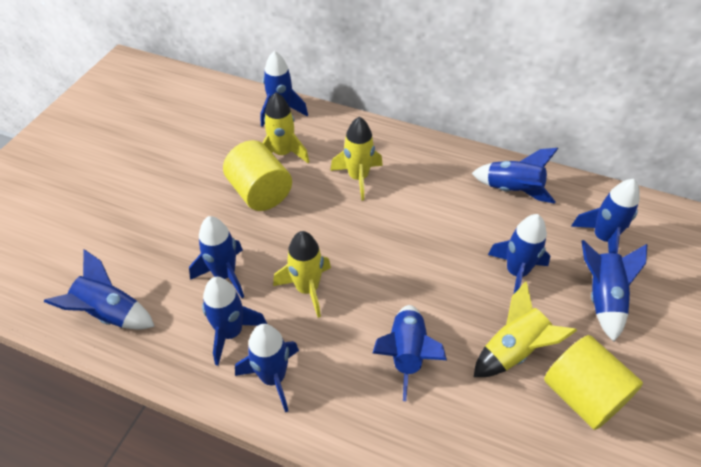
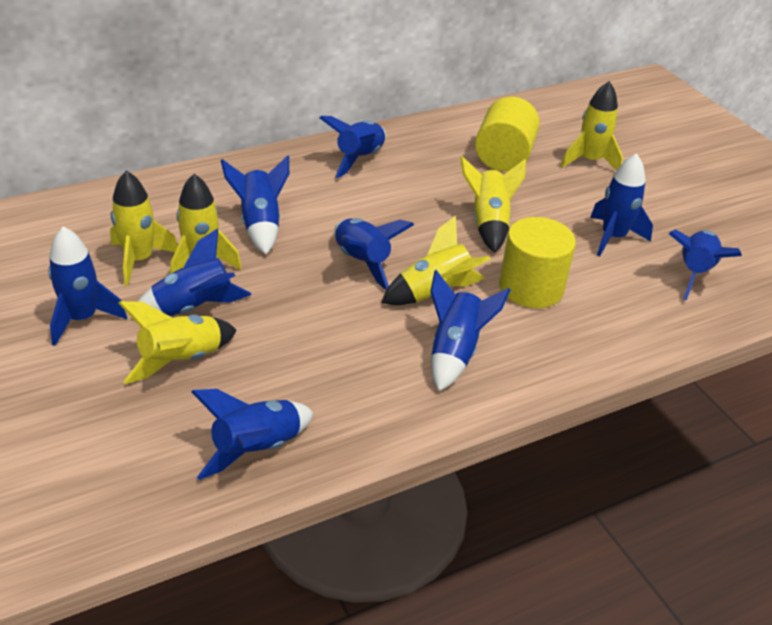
blue rocket: 10 -> 9
yellow rocket: 4 -> 6

